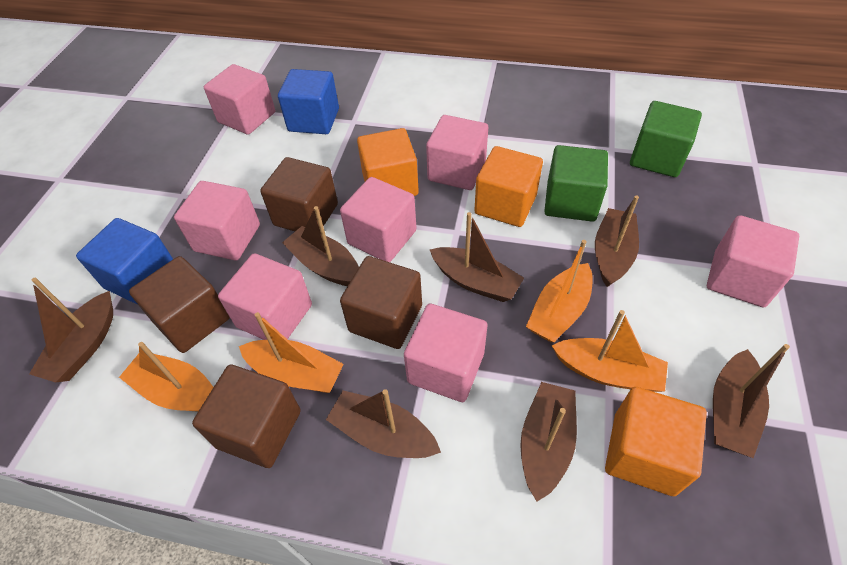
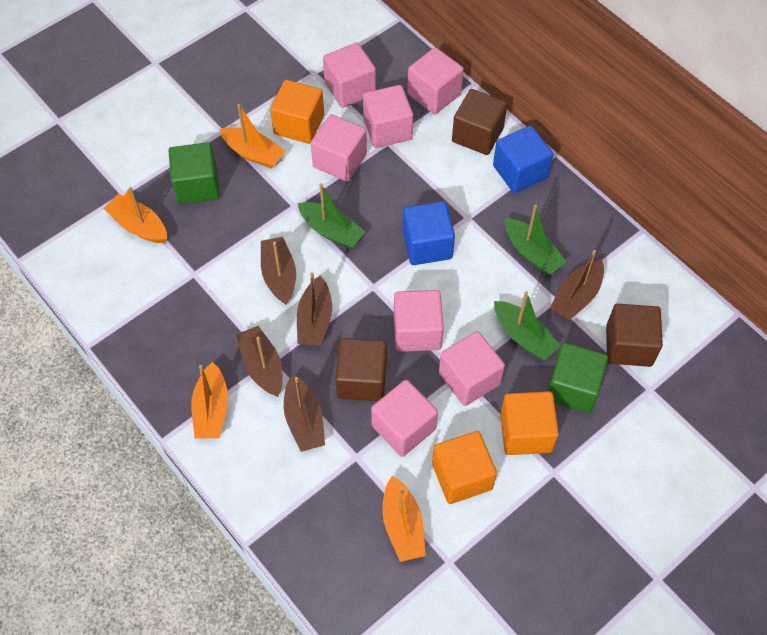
brown boat: 7 -> 5
brown cube: 4 -> 3
green boat: 0 -> 3

